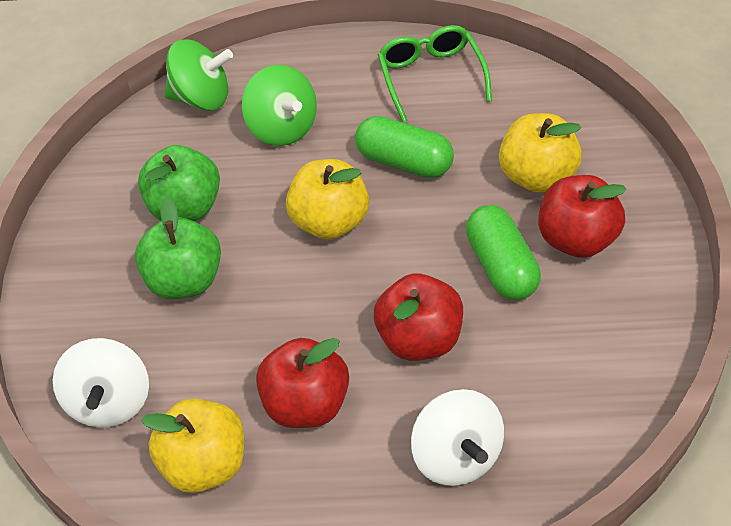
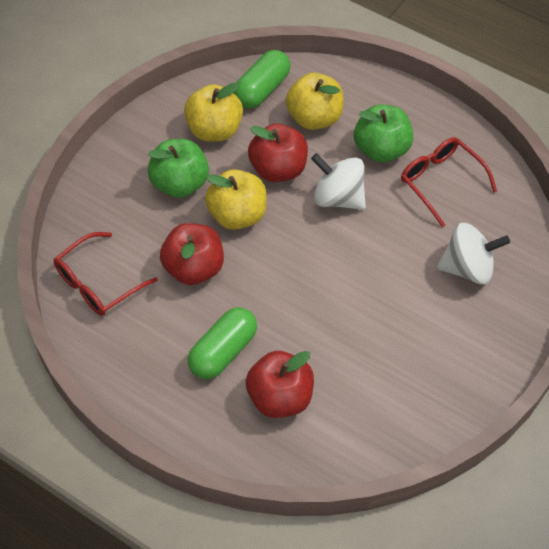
green glasses: 1 -> 0
green spinning top: 2 -> 0
red glasses: 0 -> 2

